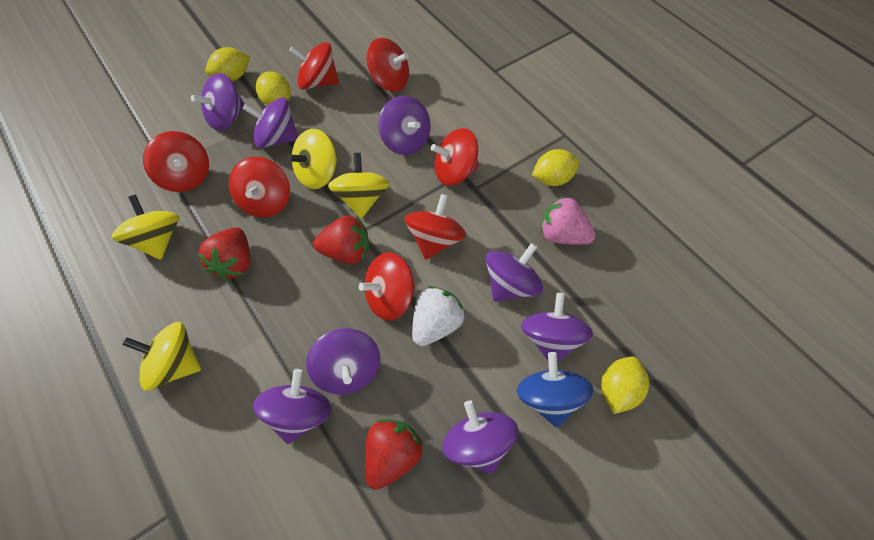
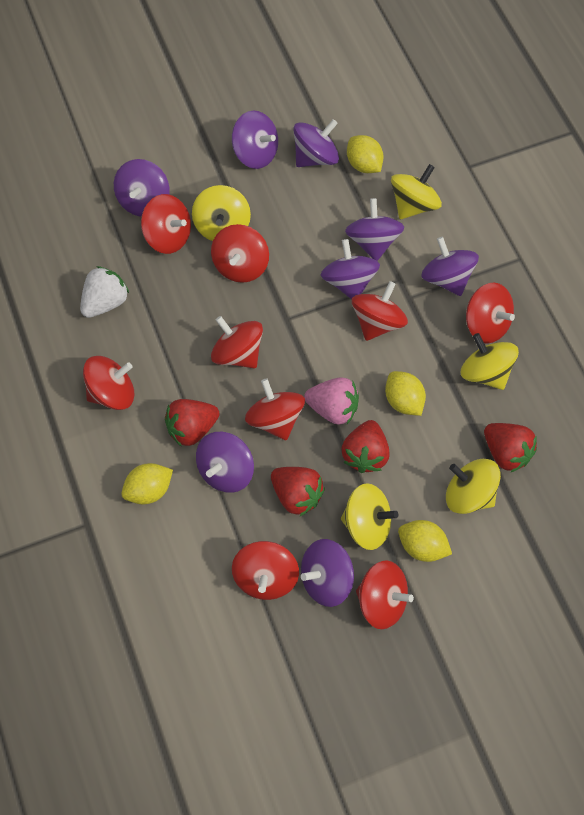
blue spinning top: 1 -> 0
red spinning top: 7 -> 9
red strawberry: 3 -> 4
yellow spinning top: 4 -> 5

